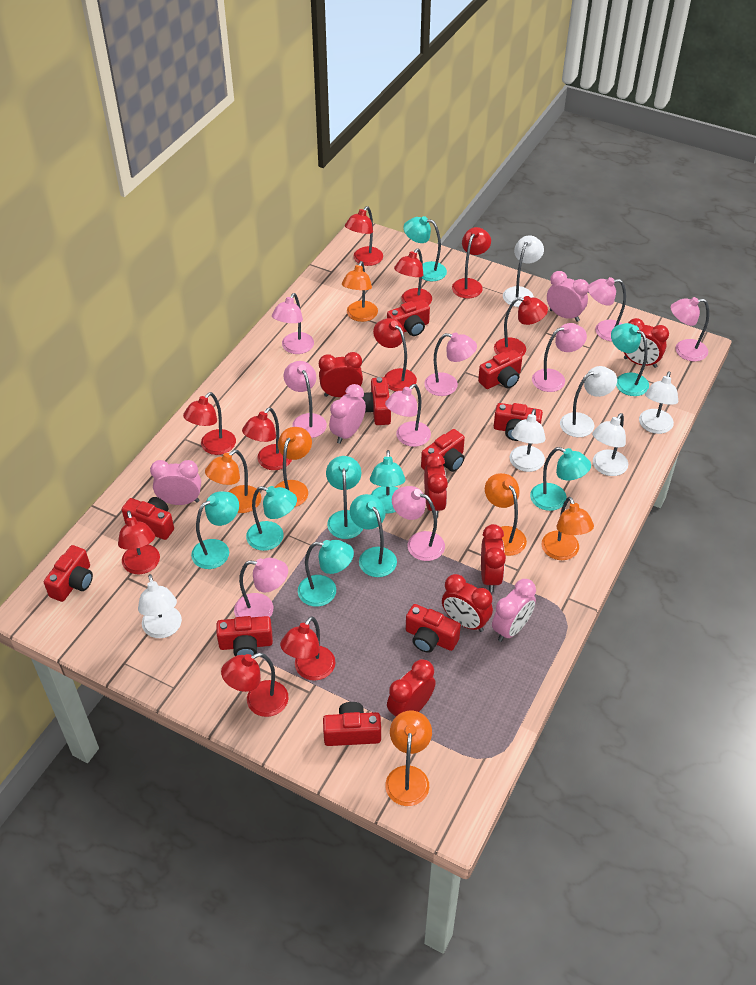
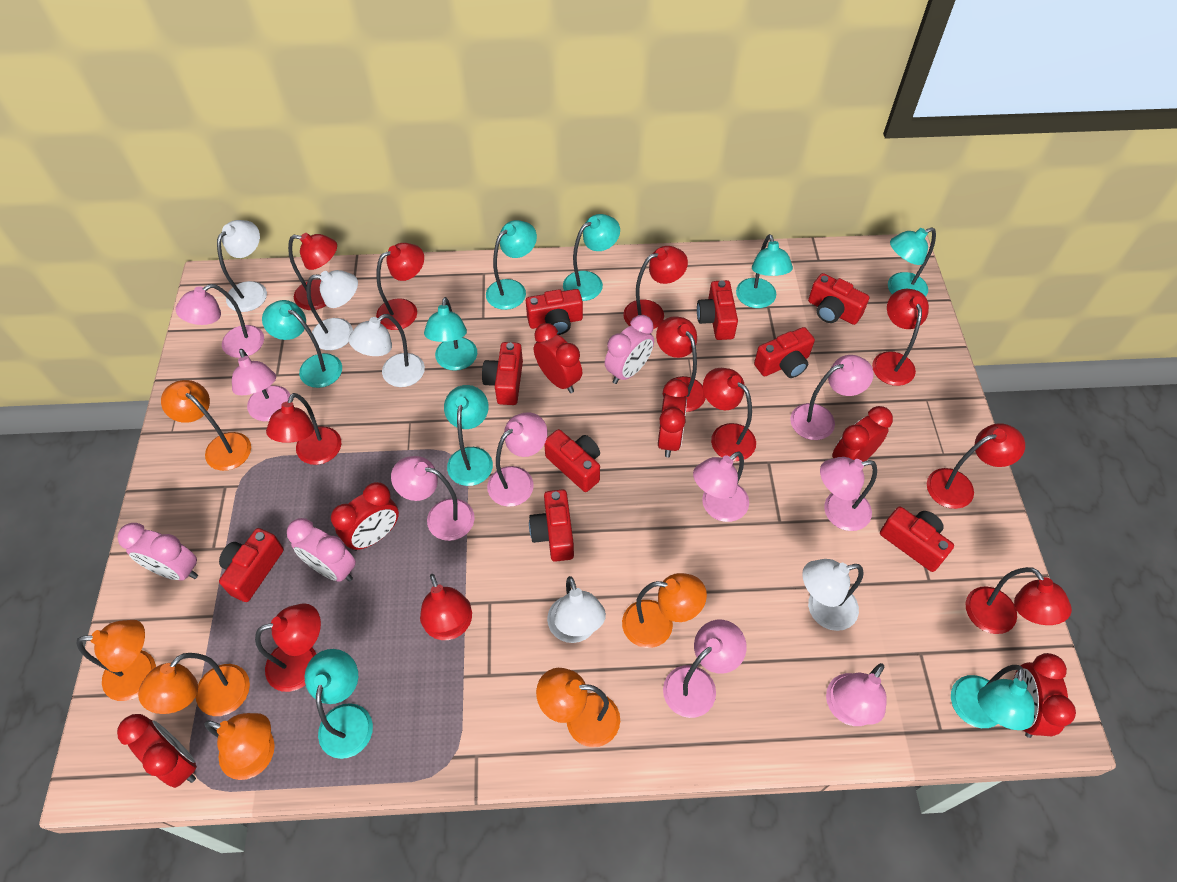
pink clock: 4 -> 3
red camera: 10 -> 9
red lamp: 10 -> 11
white lamp: 6 -> 5

